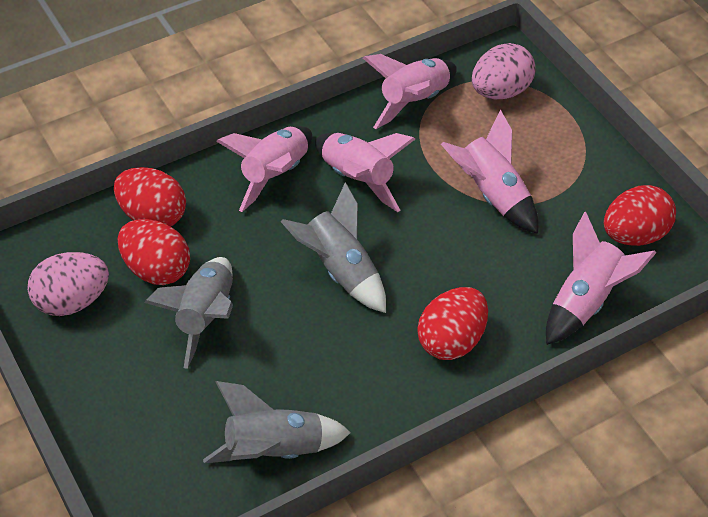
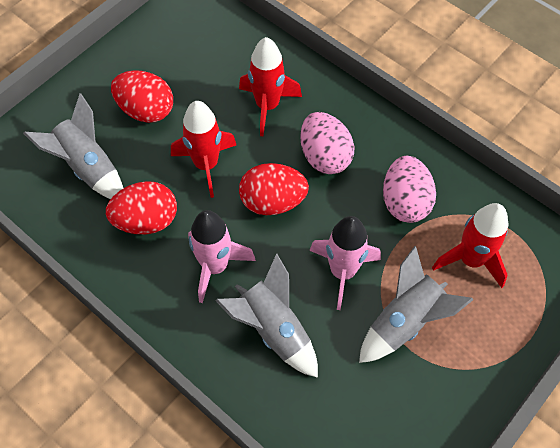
pink rocket: 5 -> 2
red egg: 4 -> 3
red rocket: 0 -> 3

